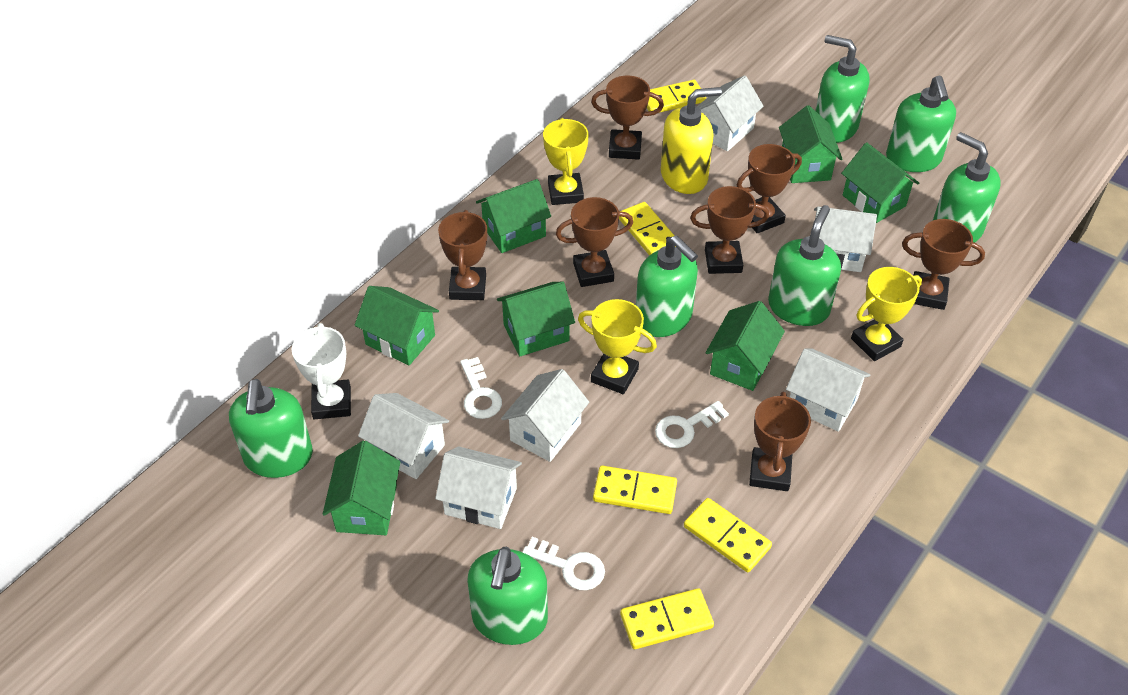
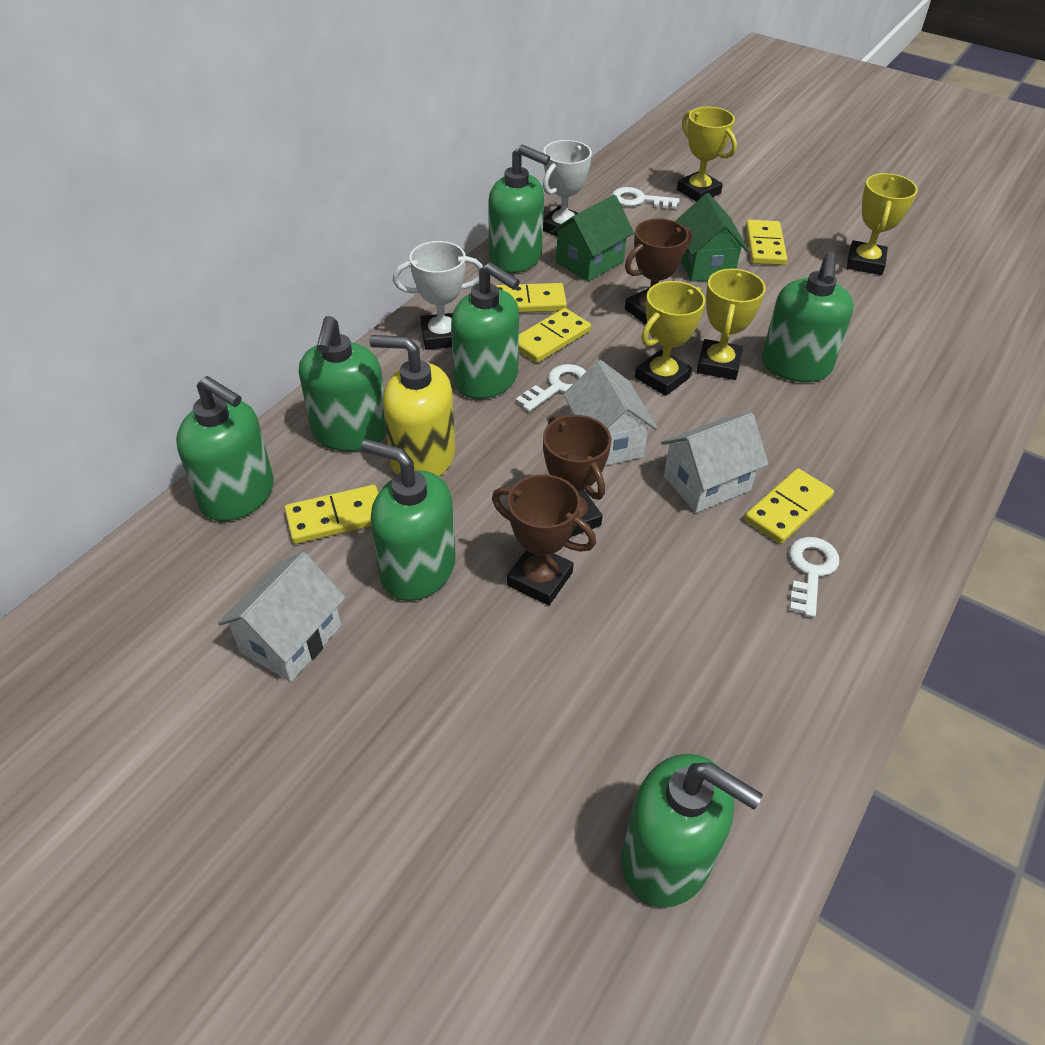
brown trophy: 7 -> 3
green house: 7 -> 2
white house: 6 -> 3
white trophy: 1 -> 2
yellow trophy: 3 -> 4

